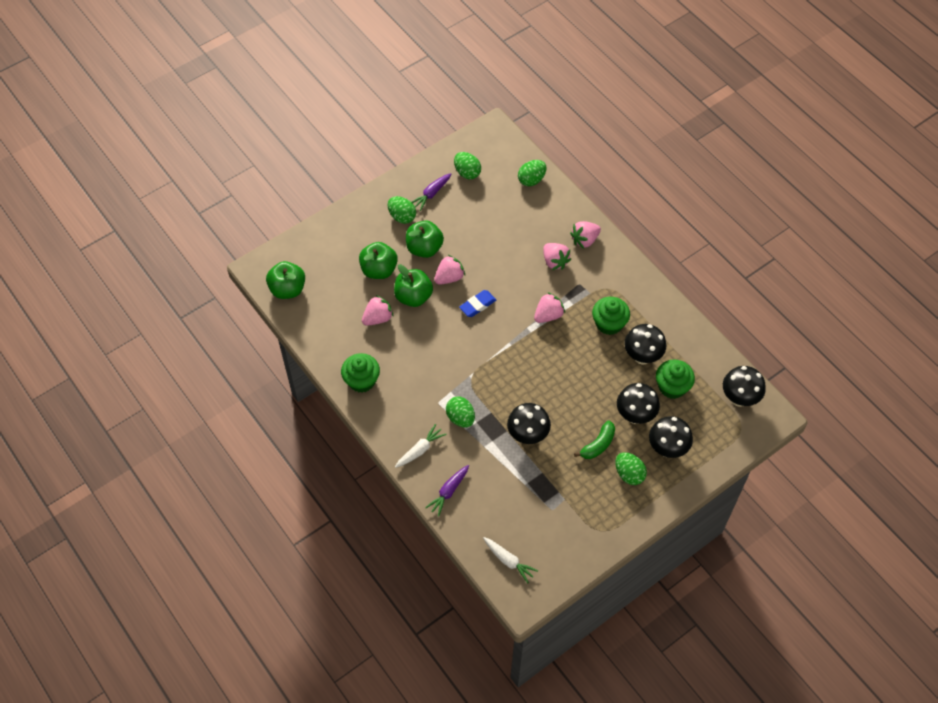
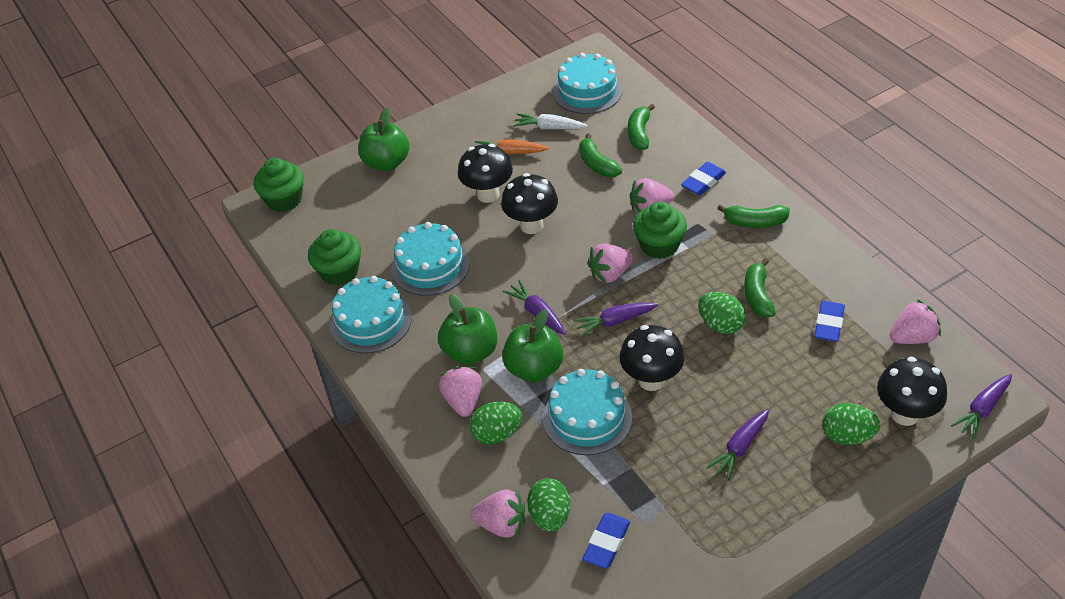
black mushroom: 5 -> 4
blue eraser: 1 -> 3
green apple: 4 -> 3
green banana: 1 -> 4
green egg: 5 -> 4
orange carrot: 0 -> 1
purple carrot: 2 -> 4
turquoise cake: 0 -> 4
white carrot: 2 -> 1

